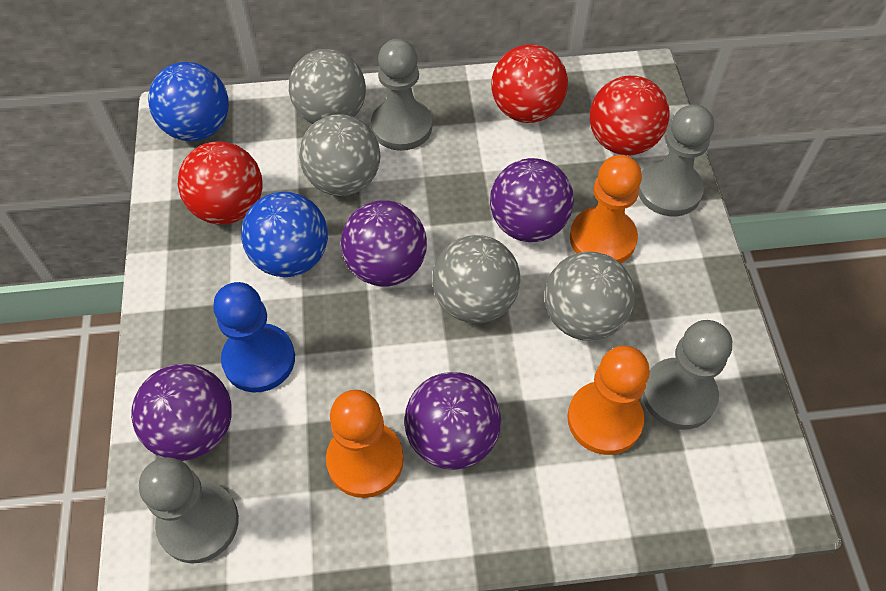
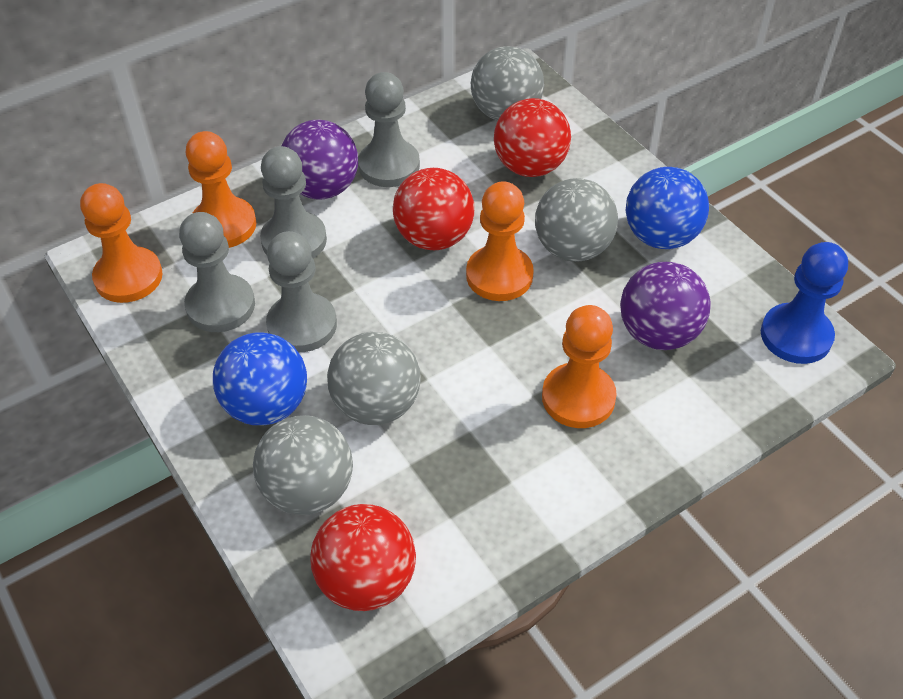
orange pawn: 3 -> 4
purple ball: 4 -> 2

